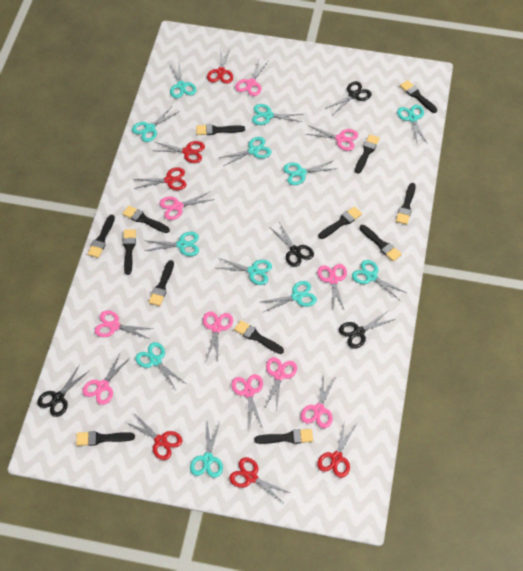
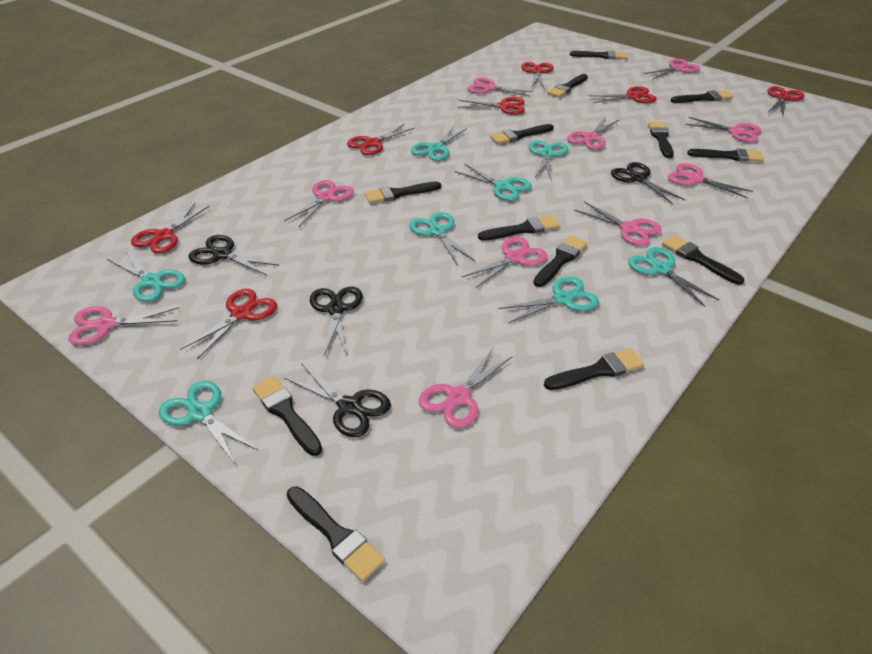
red scissors: 6 -> 7
turquoise scissors: 12 -> 8

